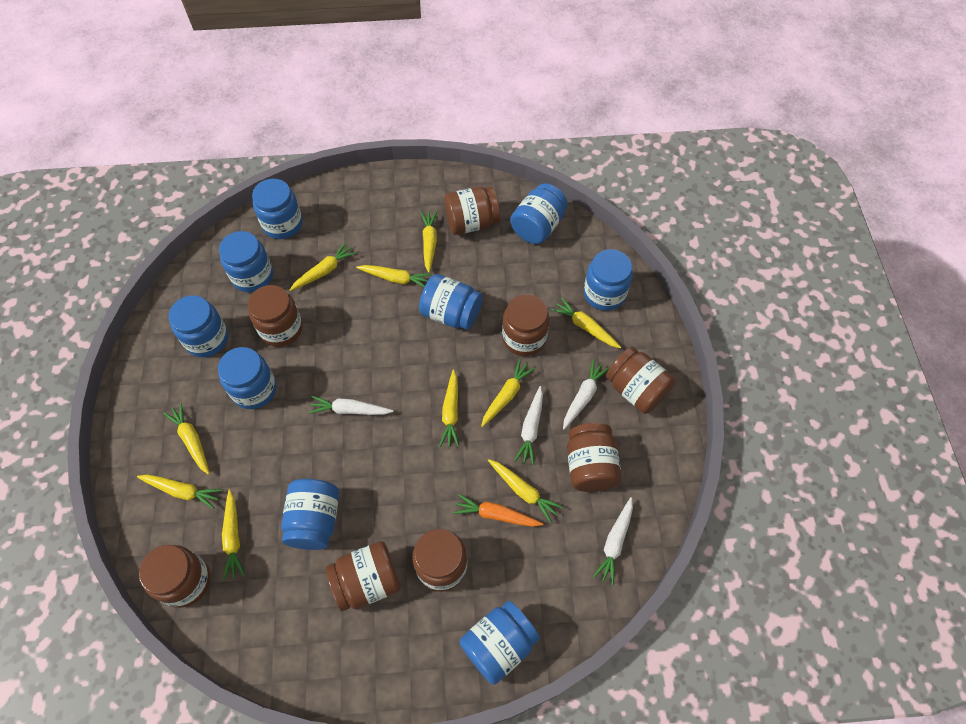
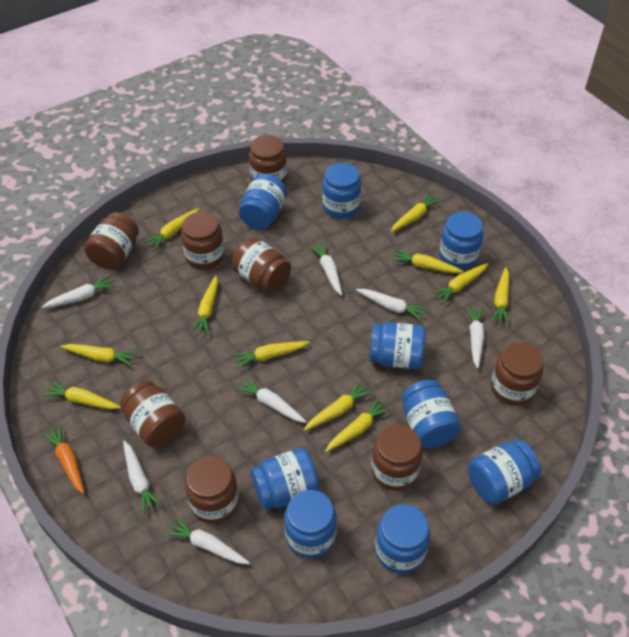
white carrot: 4 -> 7
yellow carrot: 10 -> 11

